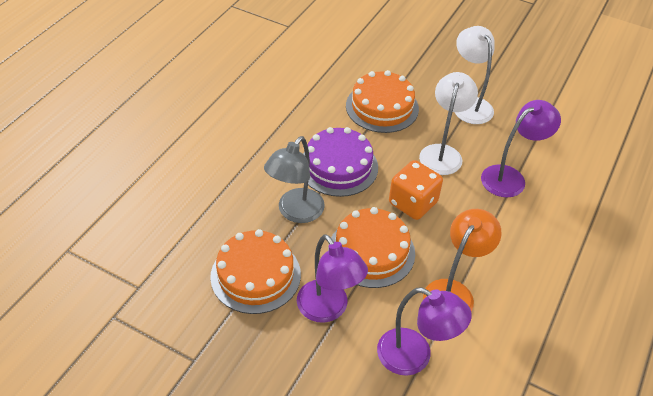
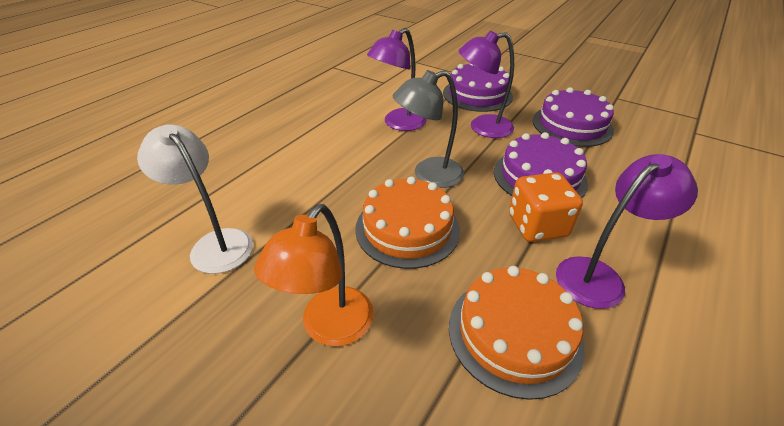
orange cake: 3 -> 2
purple cake: 1 -> 3
white lamp: 2 -> 1

